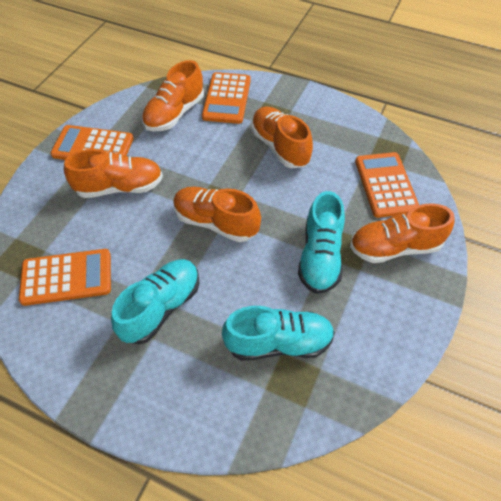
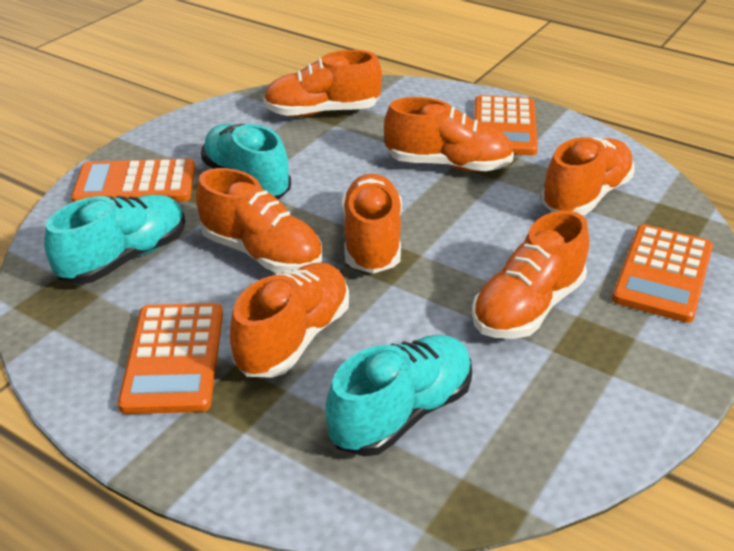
orange shoe: 5 -> 7

